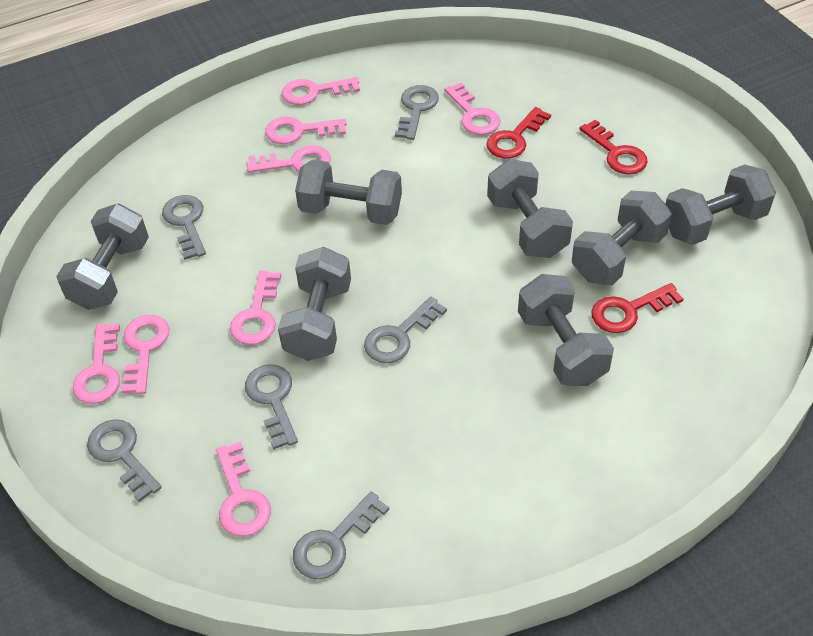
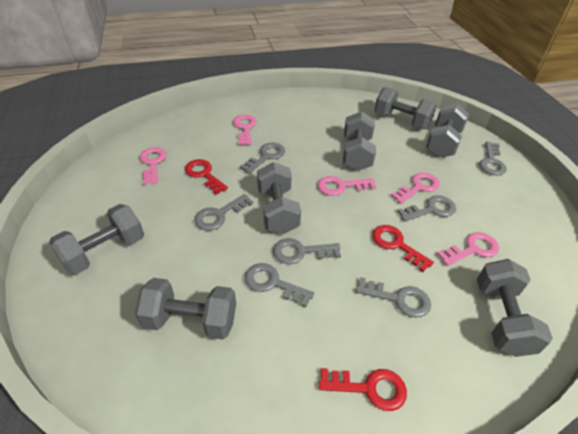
grey key: 6 -> 7
pink key: 8 -> 5

